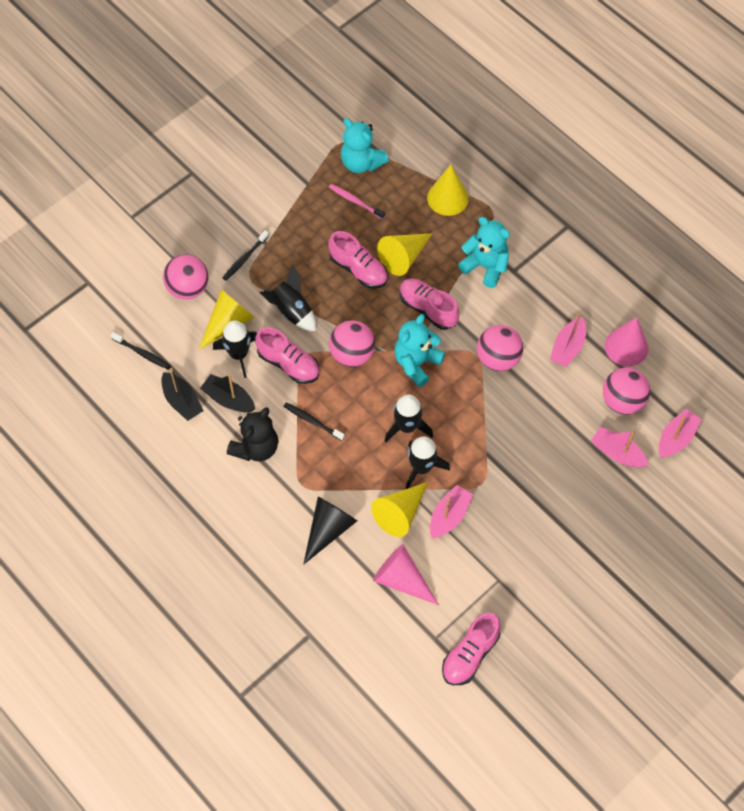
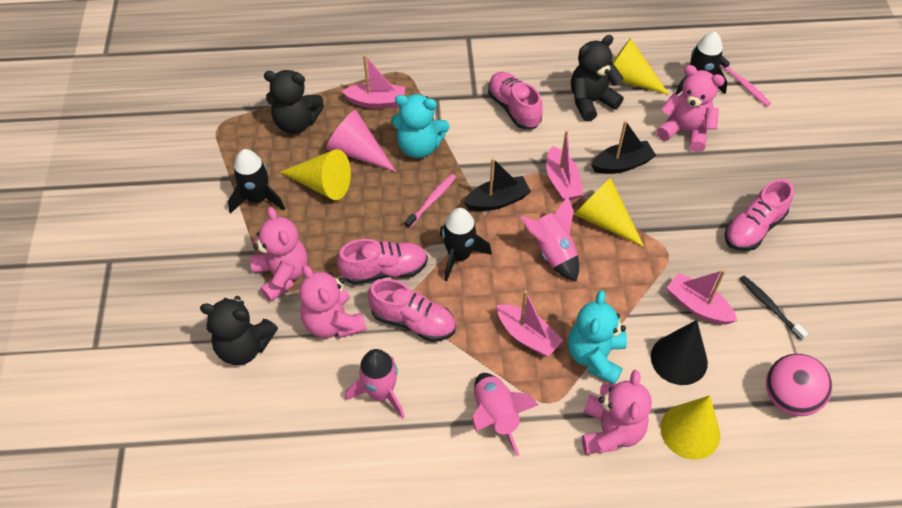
black rocket: 4 -> 3
black teddy bear: 1 -> 3
black toothbrush: 3 -> 1
pink ball: 4 -> 1
pink cone: 2 -> 1
pink rocket: 0 -> 3
pink teddy bear: 0 -> 4
pink toothbrush: 1 -> 2
turquoise teddy bear: 3 -> 2

